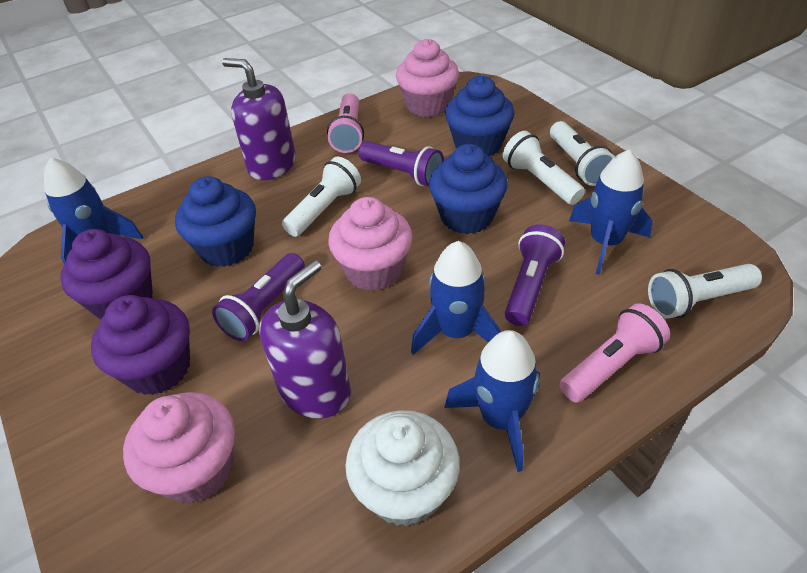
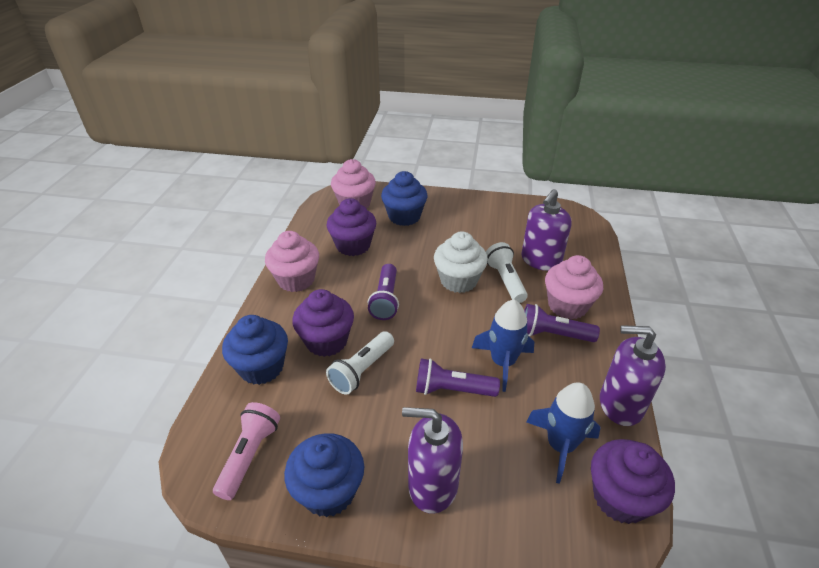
blue rocket: 4 -> 2
pink flashlight: 2 -> 1
purple cupcake: 2 -> 3
purple soap dispenser: 2 -> 3
white flashlight: 4 -> 2

